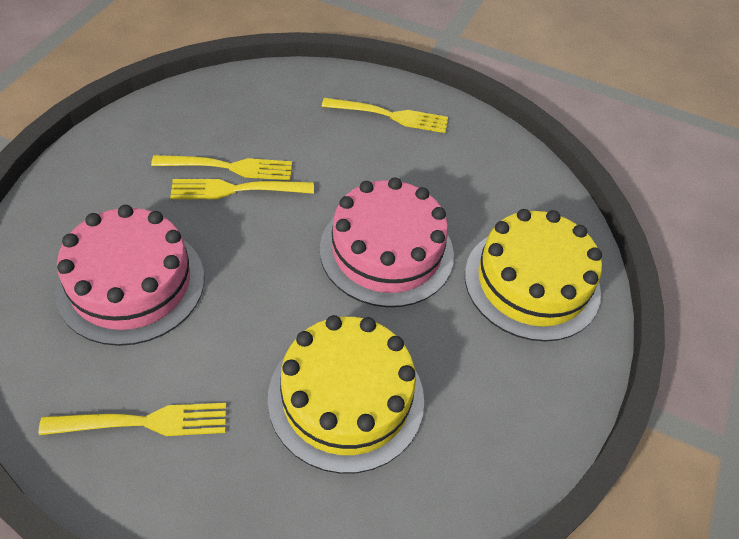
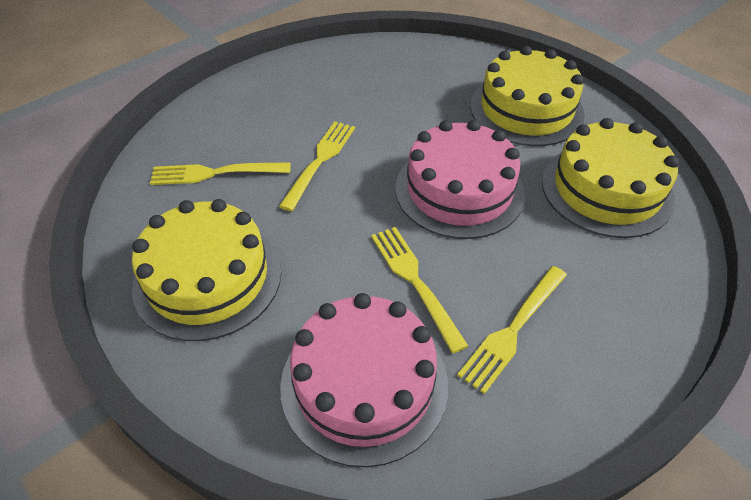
yellow cake: 2 -> 3

